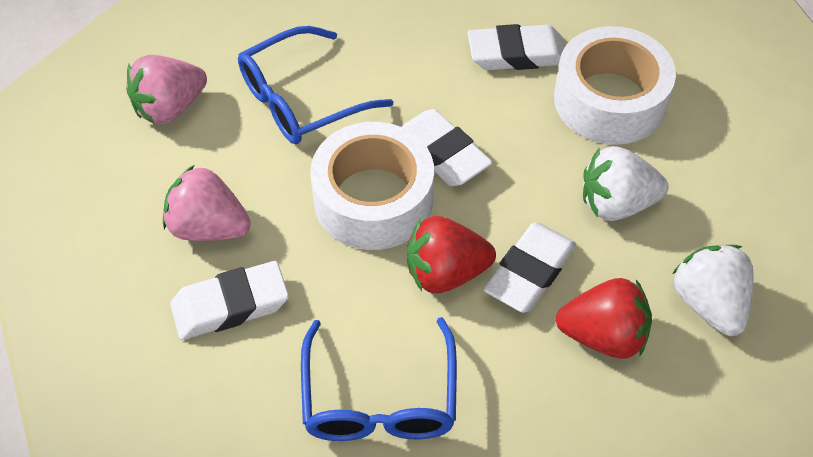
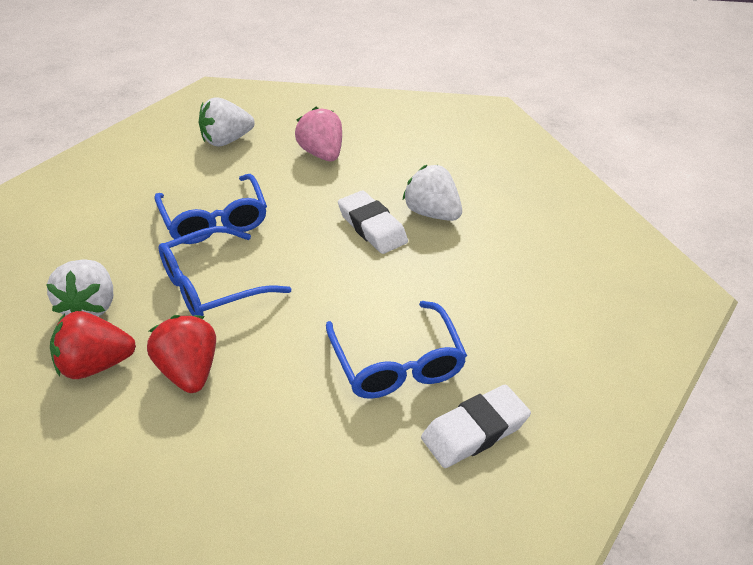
blue glasses: 2 -> 3
pink strawberry: 2 -> 1
white eraser: 4 -> 2
white strawberry: 2 -> 3
white tape: 2 -> 0

